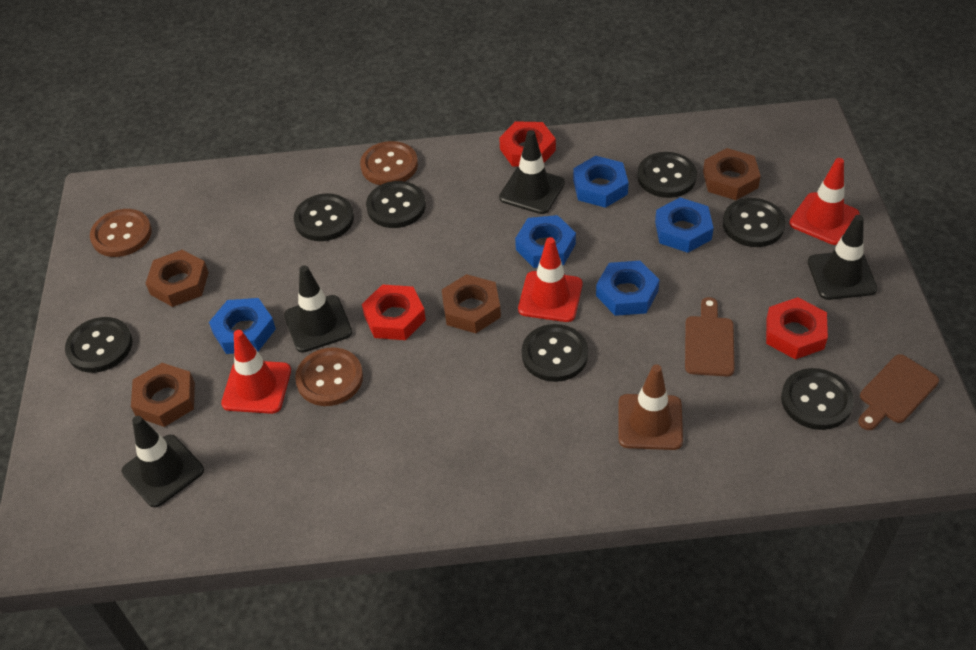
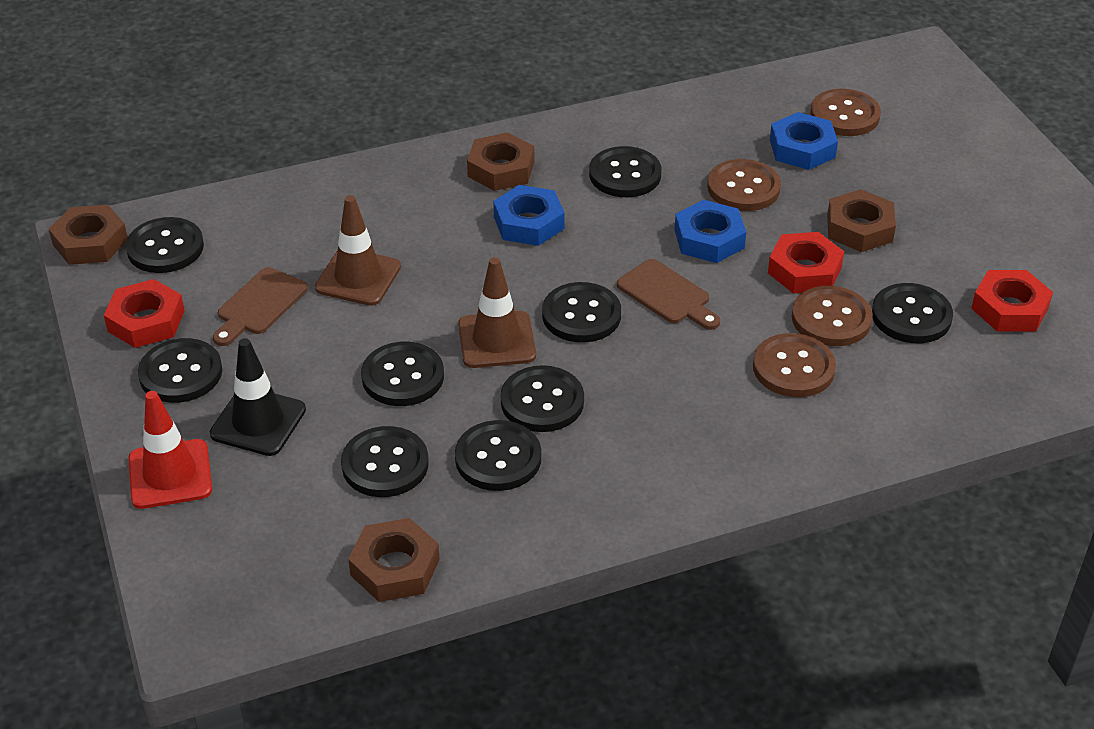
black button: 7 -> 9
black traffic cone: 4 -> 1
blue nut: 5 -> 3
brown button: 3 -> 4
brown traffic cone: 1 -> 2
red traffic cone: 3 -> 1

